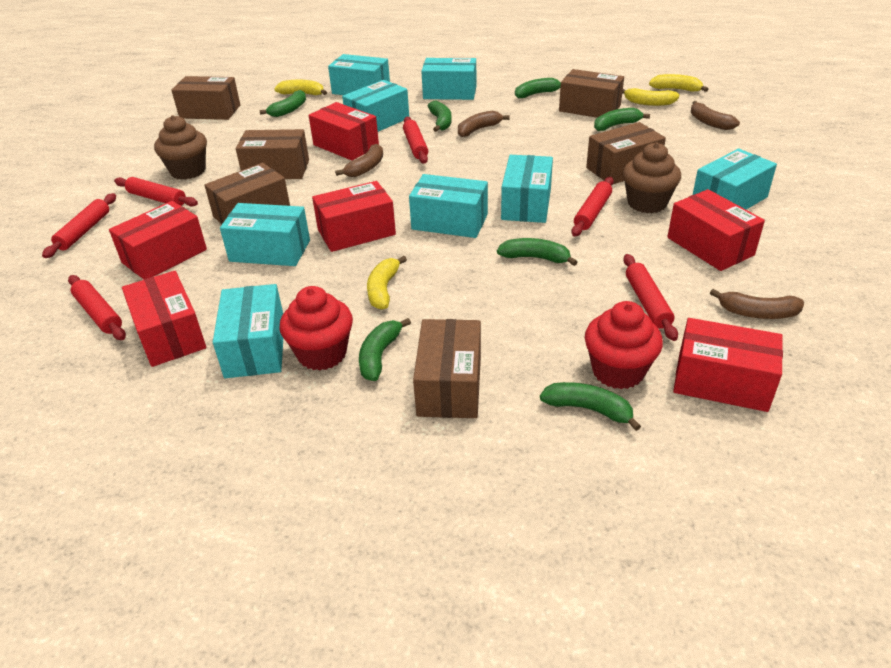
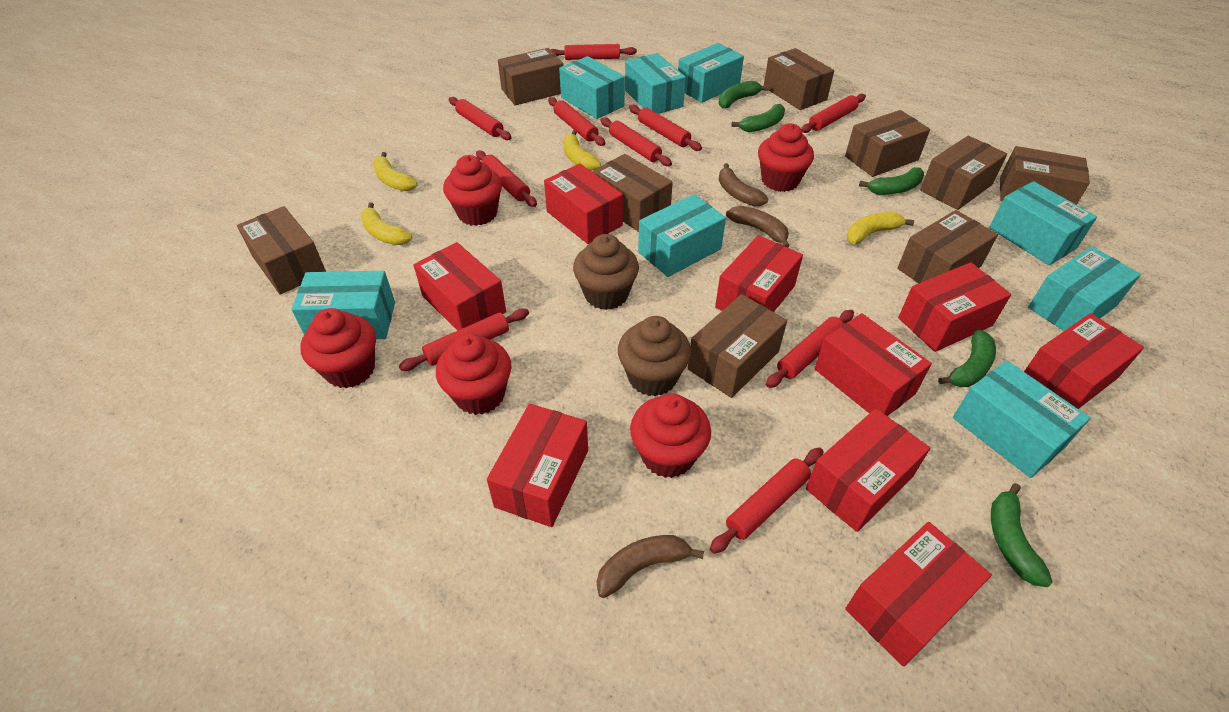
brown banana: 4 -> 3
brown box: 6 -> 9
green banana: 7 -> 5
red box: 6 -> 9
red cupcake: 2 -> 5
red rolling pin: 6 -> 10

